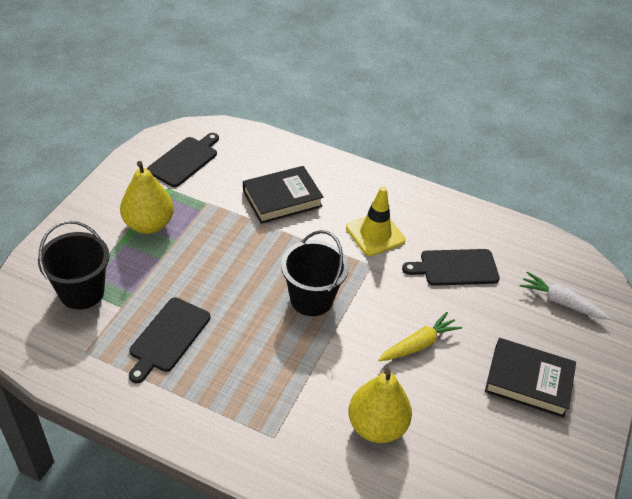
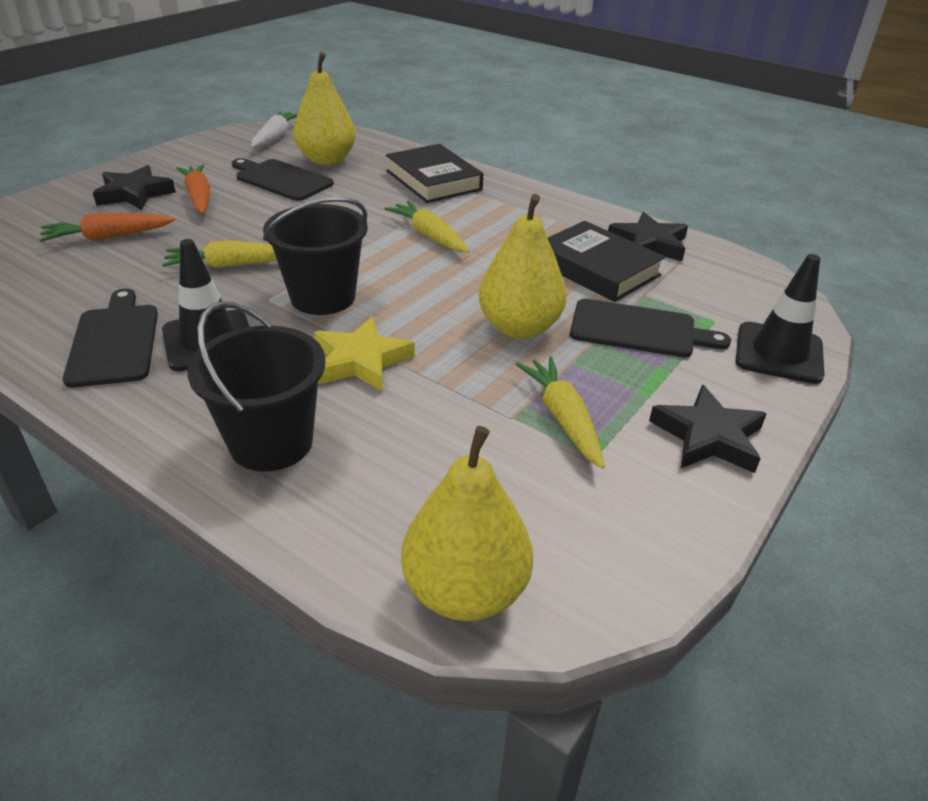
black star: 0 -> 3
black traffic cone: 0 -> 2
orange carrot: 0 -> 2
yellow carrot: 1 -> 3
yellow pear: 2 -> 3
yellow star: 0 -> 1
yellow traffic cone: 1 -> 0

